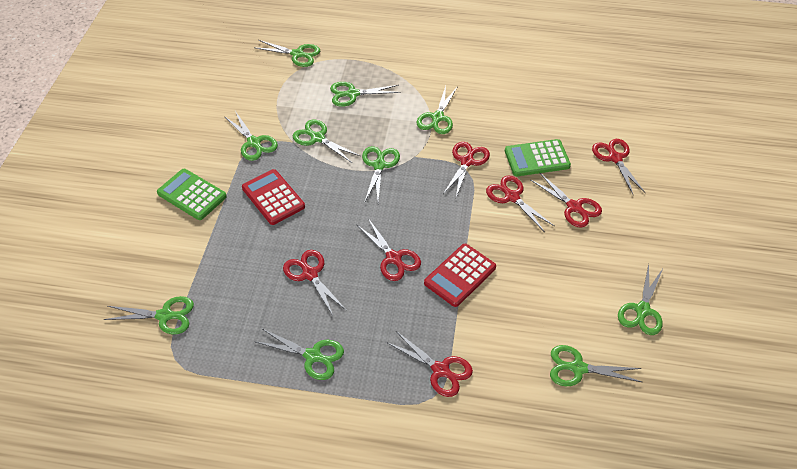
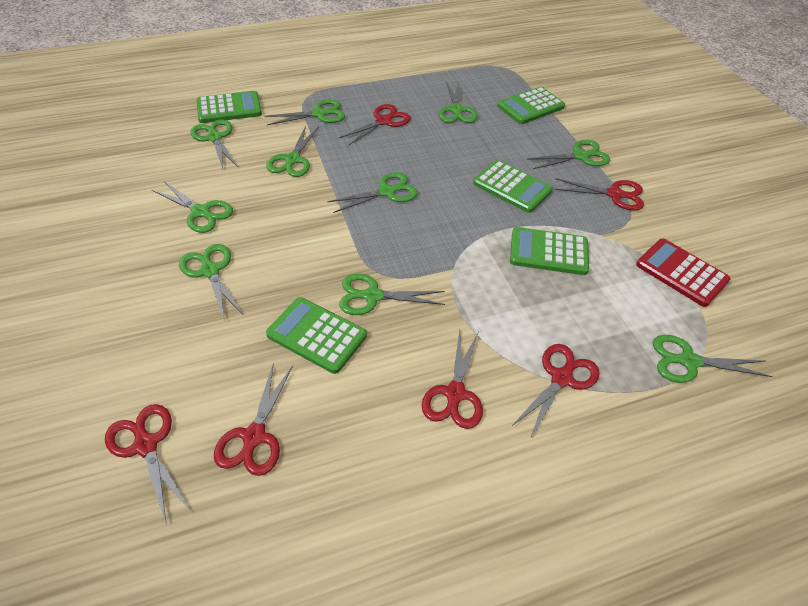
green calculator: 2 -> 5
red calculator: 2 -> 1
red scissors: 7 -> 6

